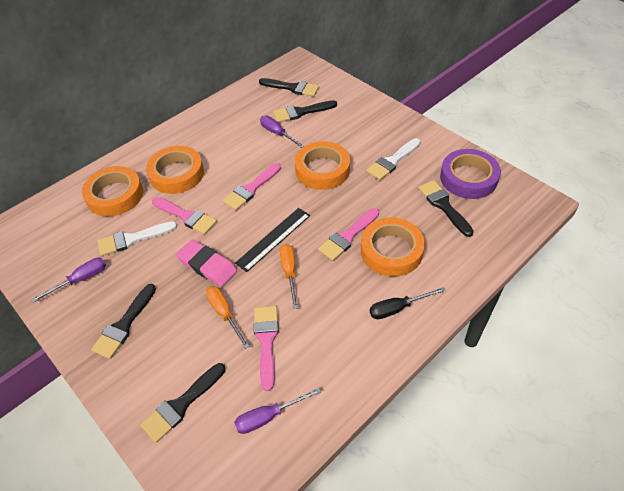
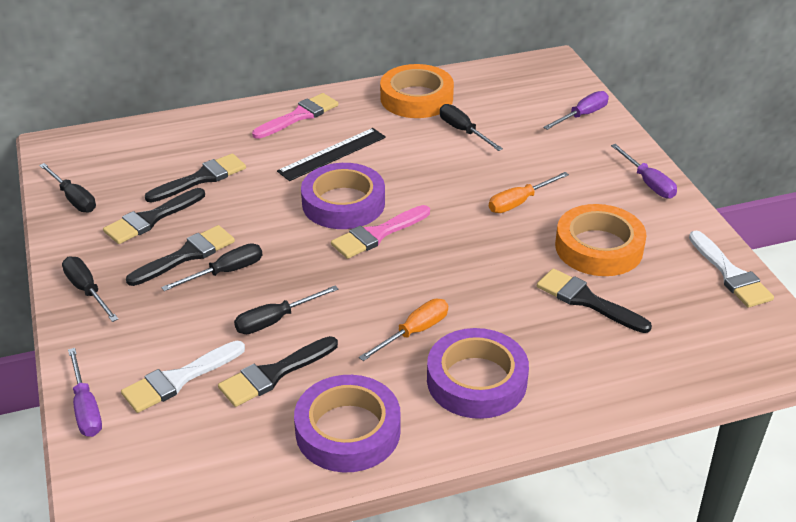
black screwdriver: 1 -> 5
orange tape: 4 -> 2
pink brush: 4 -> 2
pink eraser: 1 -> 0
purple tape: 1 -> 3

